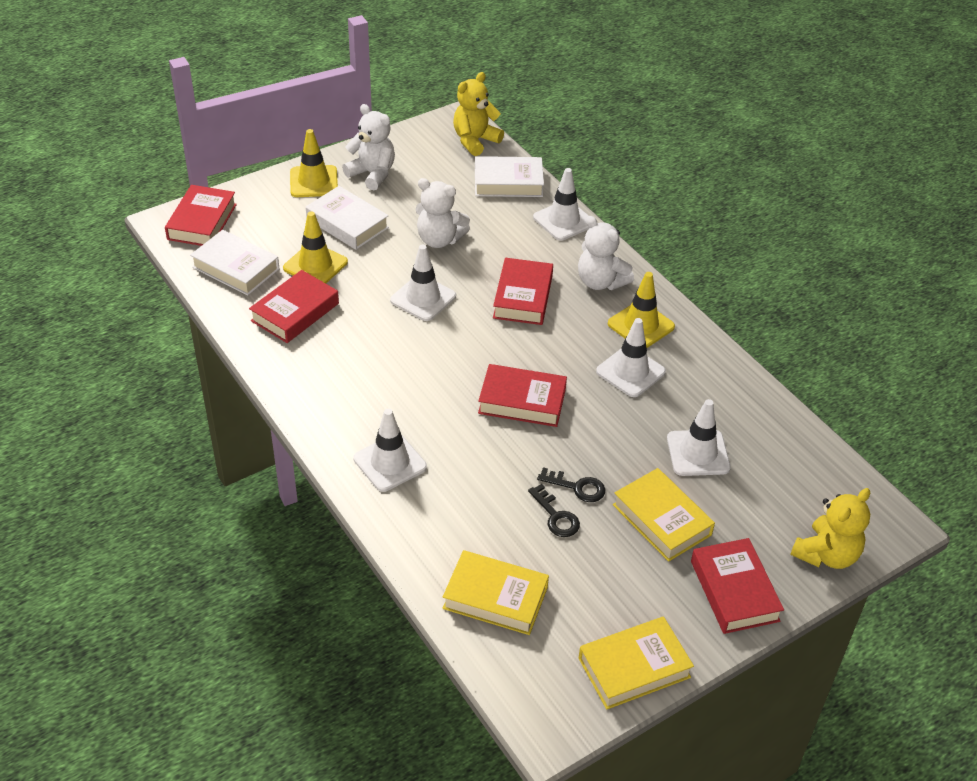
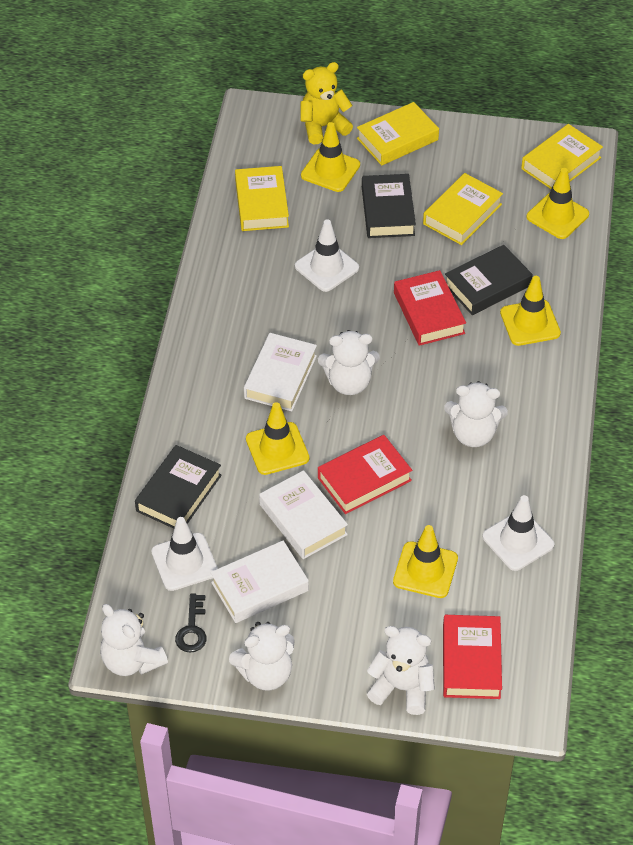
black book: 0 -> 3
black key: 2 -> 1
red book: 5 -> 3
white teddy bear: 3 -> 5
white traffic cone: 5 -> 3
yellow book: 3 -> 4
yellow teddy bear: 2 -> 1
yellow traffic cone: 3 -> 5

